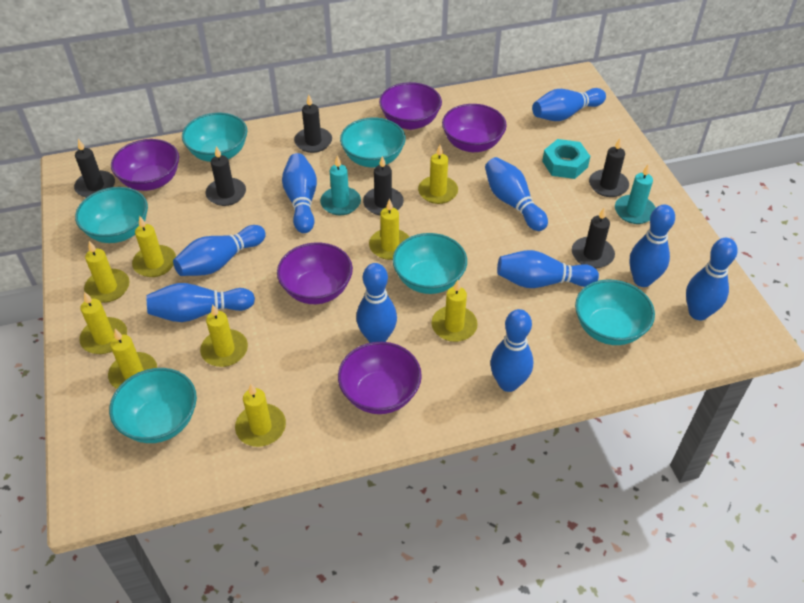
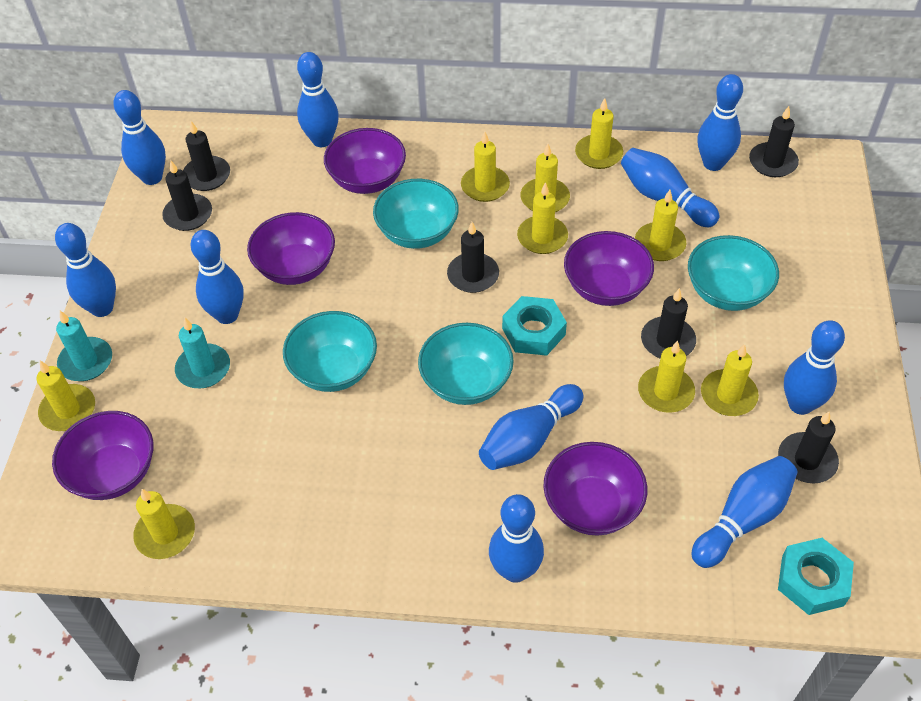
turquoise bowl: 6 -> 4
turquoise nut: 1 -> 2

